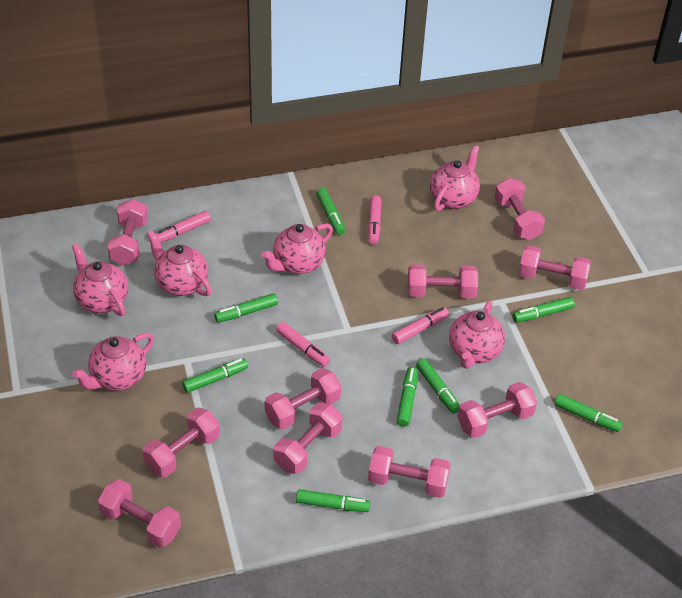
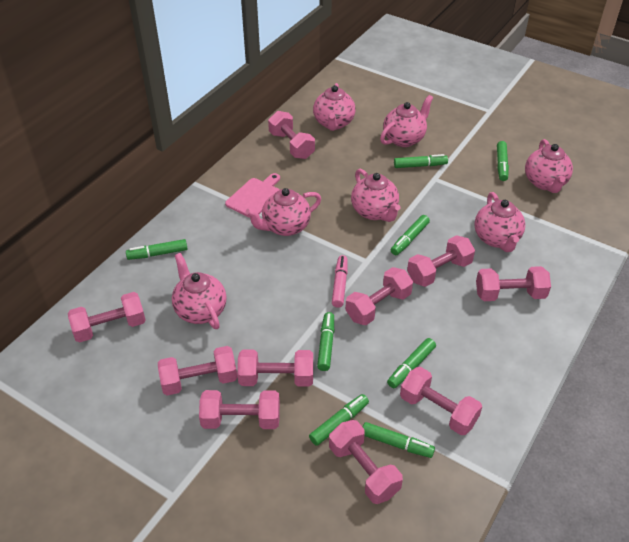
pink cutting board: 0 -> 1
pink marker: 4 -> 1
pink teapot: 6 -> 7

